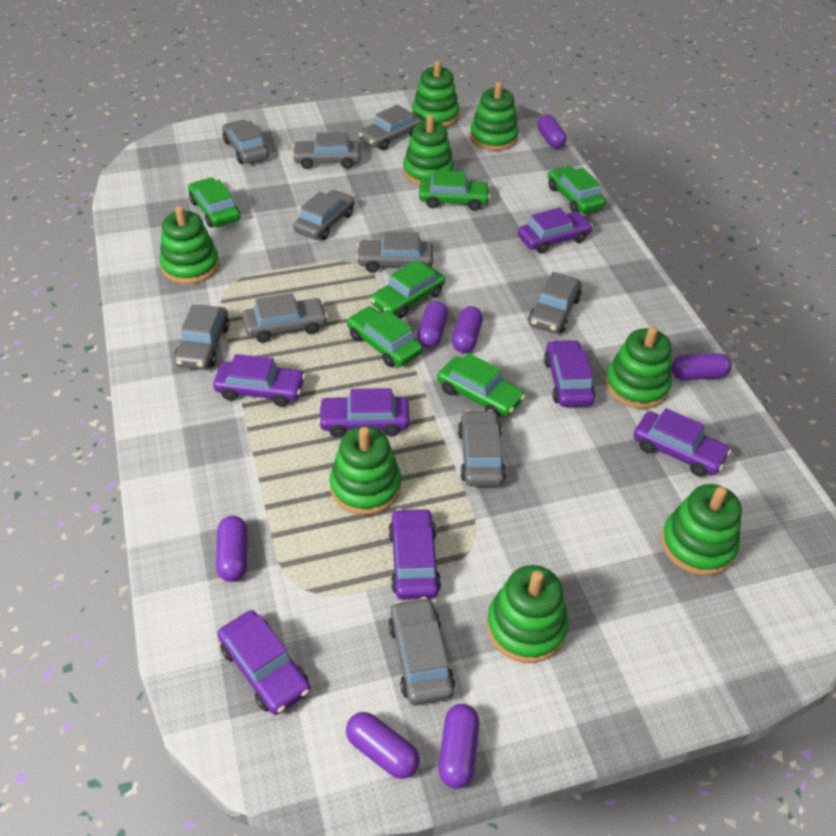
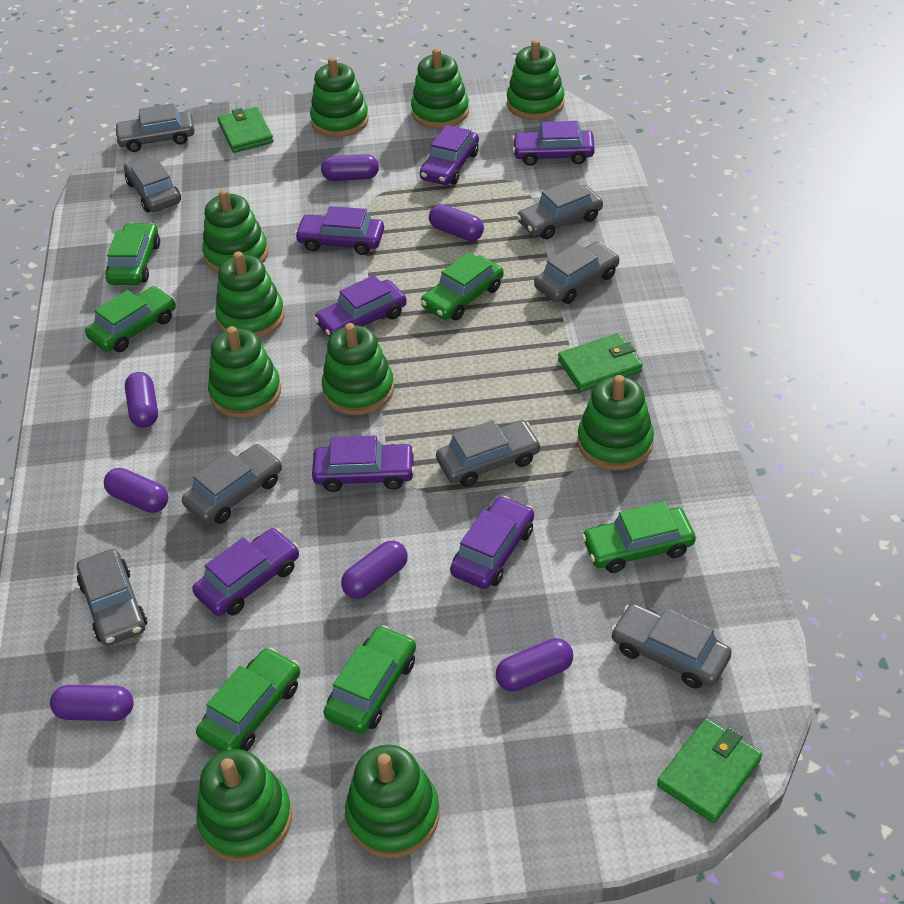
green stacking toy: 8 -> 10
green wallet: 0 -> 3
grey car: 10 -> 8

